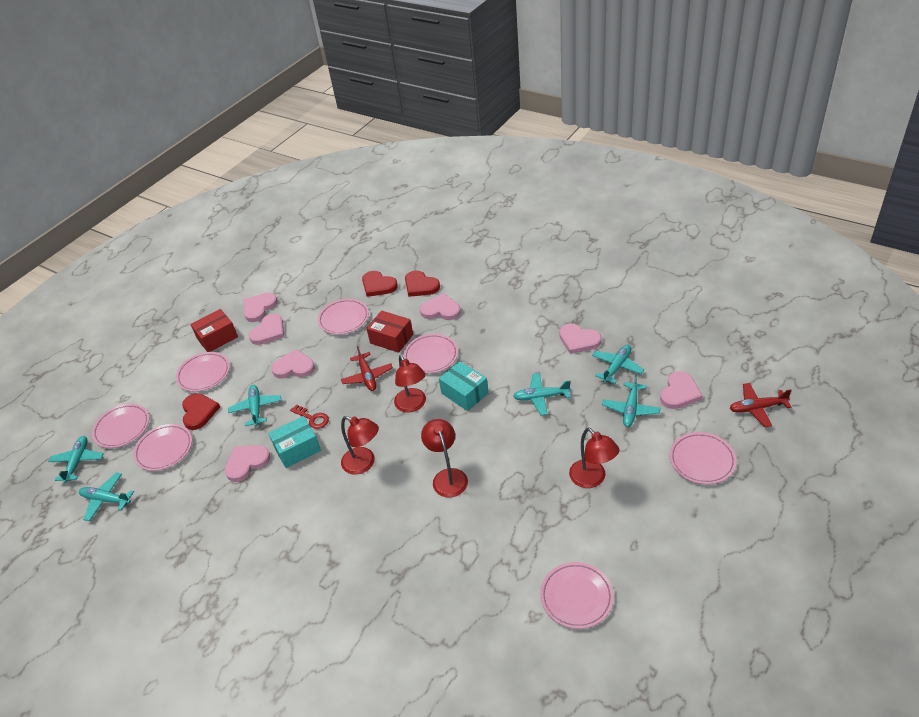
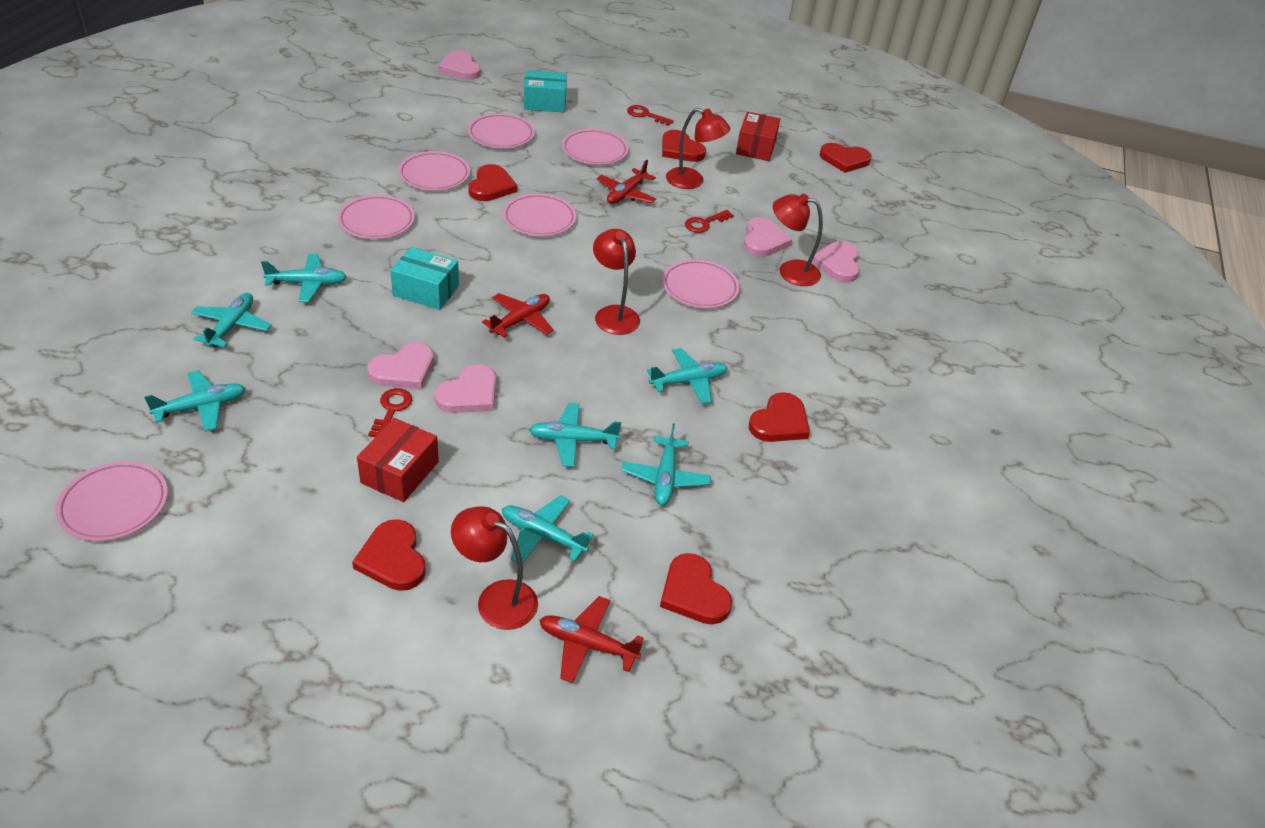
pink heart: 7 -> 5
red heart: 3 -> 6
red key: 1 -> 3
red plane: 2 -> 3
turquoise plane: 6 -> 7

